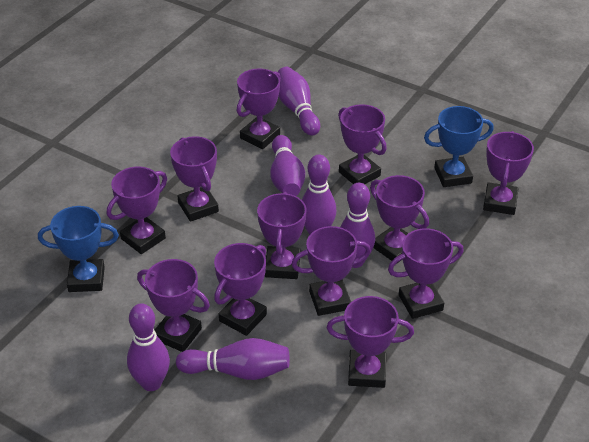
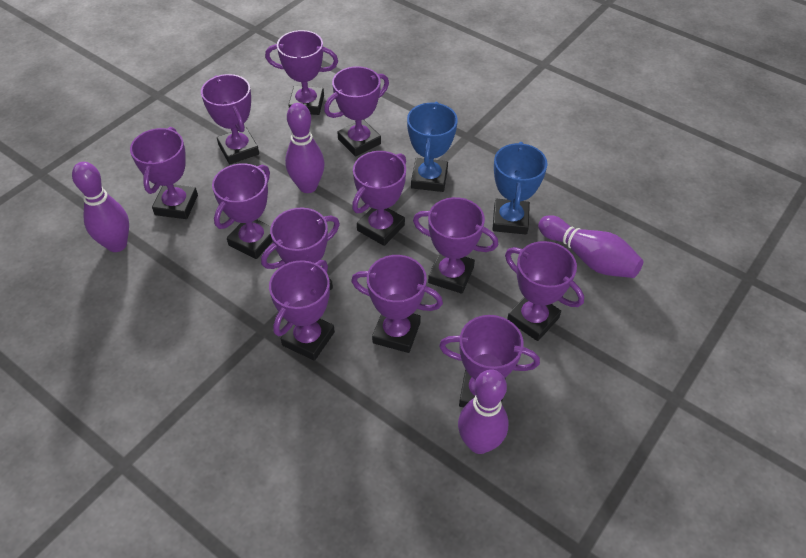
purple bowling pin: 6 -> 4

